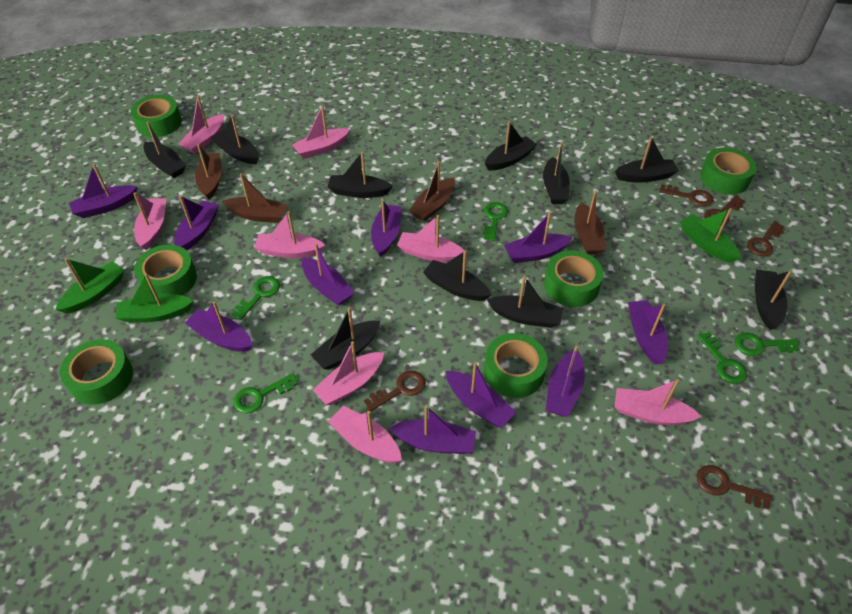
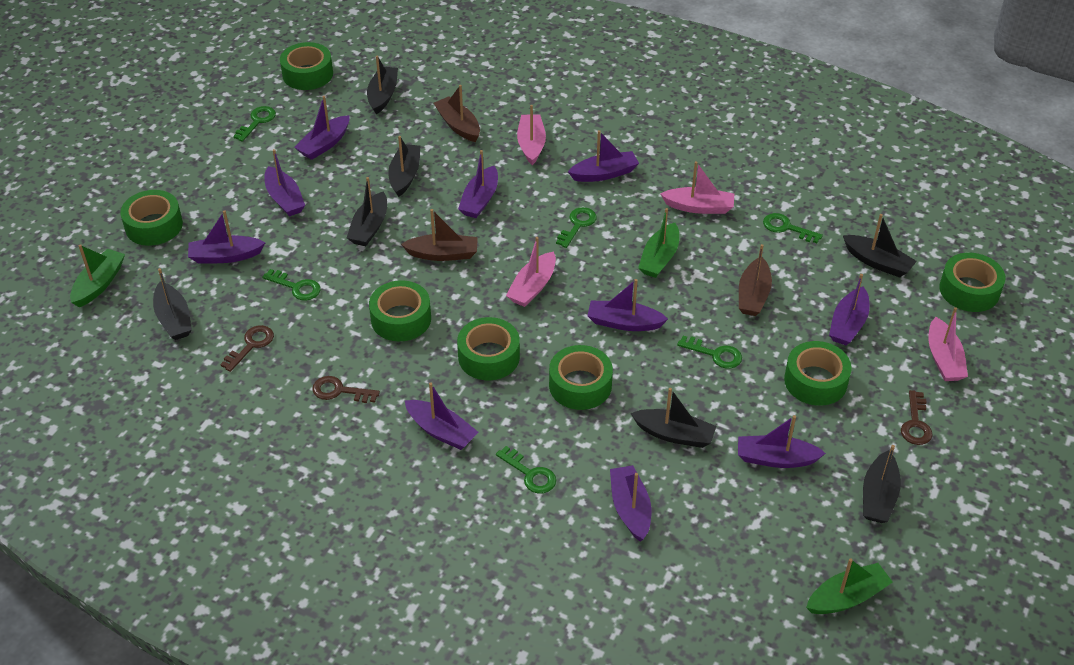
black boat: 10 -> 7
brown boat: 4 -> 3
brown key: 5 -> 3
green key: 5 -> 6
green tape: 6 -> 7
pink boat: 8 -> 4

